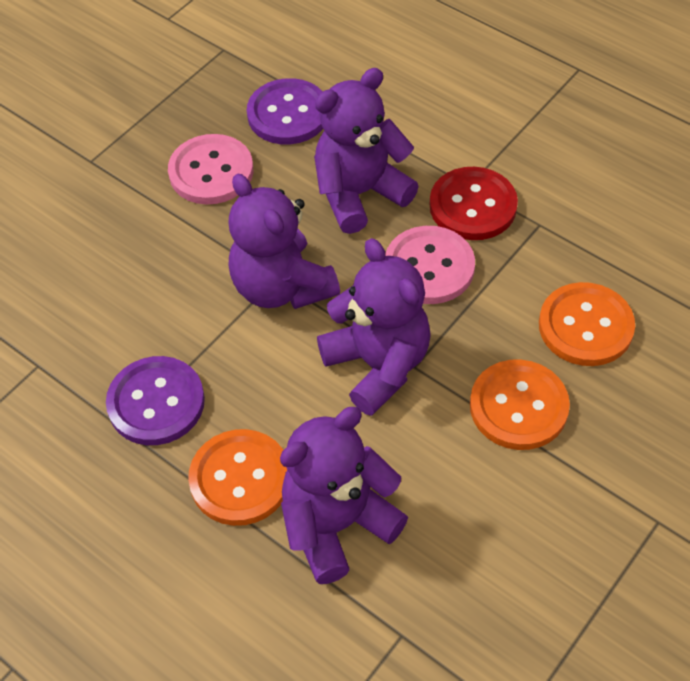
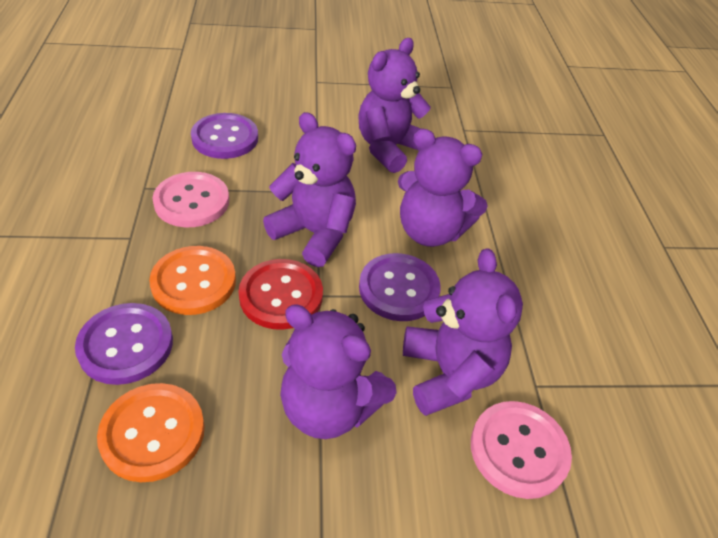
orange button: 3 -> 2
purple button: 2 -> 3
purple teddy bear: 4 -> 5

